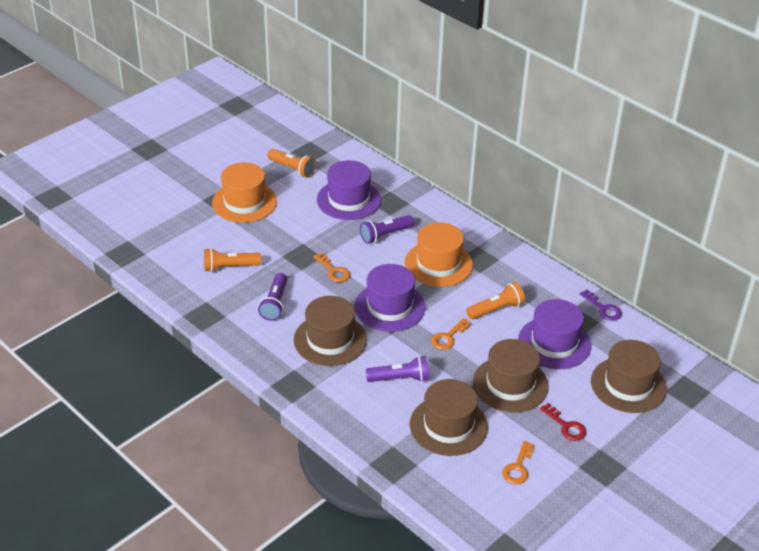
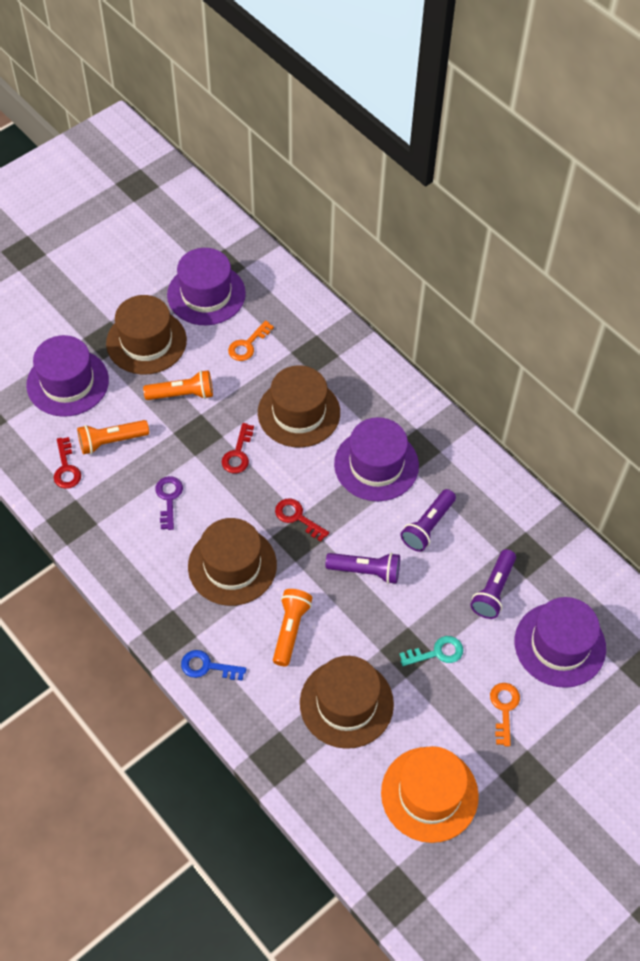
blue key: 0 -> 1
orange hat: 2 -> 1
orange key: 3 -> 2
purple hat: 3 -> 4
red key: 1 -> 3
turquoise key: 0 -> 1

